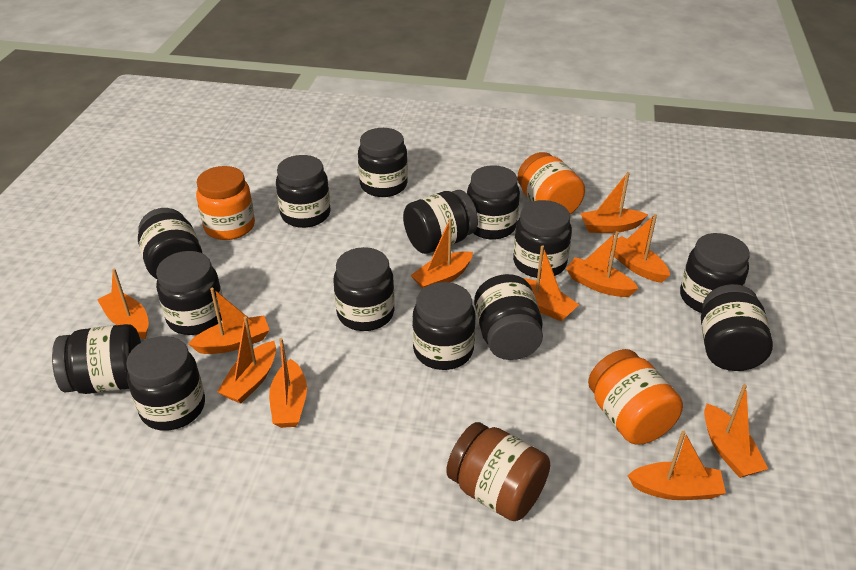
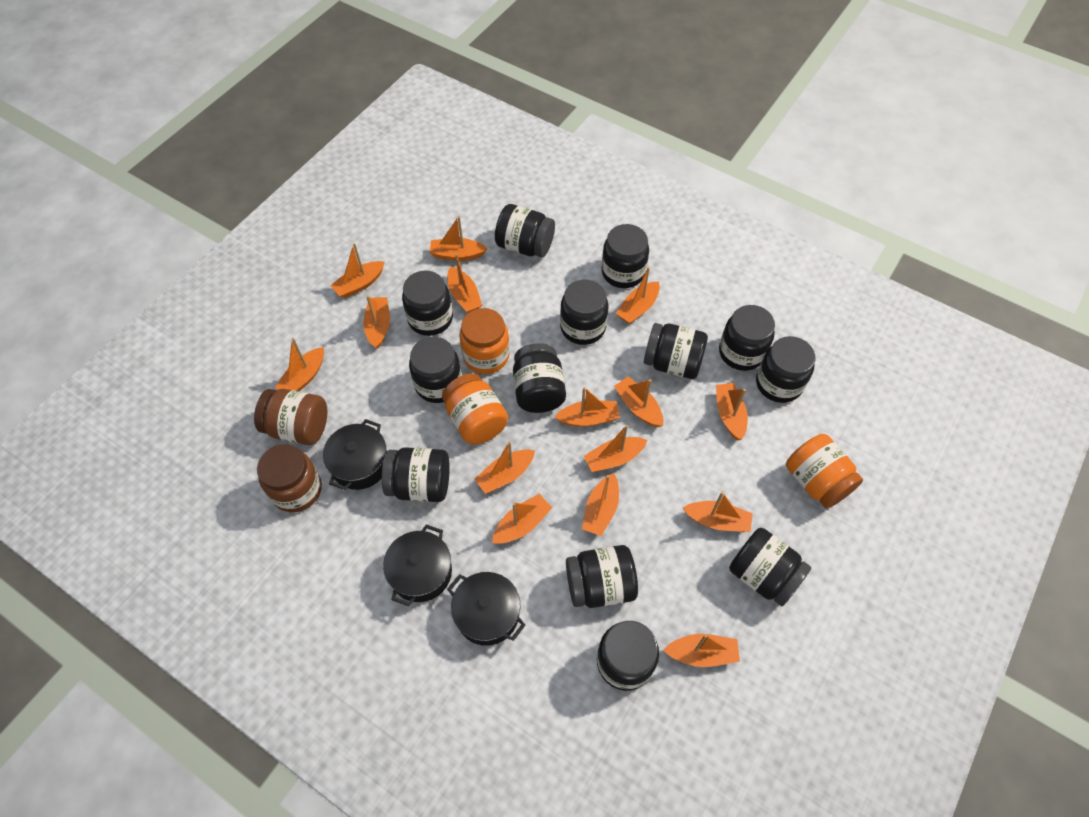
black jar: 14 -> 13
black pot: 0 -> 3
brown jar: 1 -> 2
orange boat: 11 -> 15

